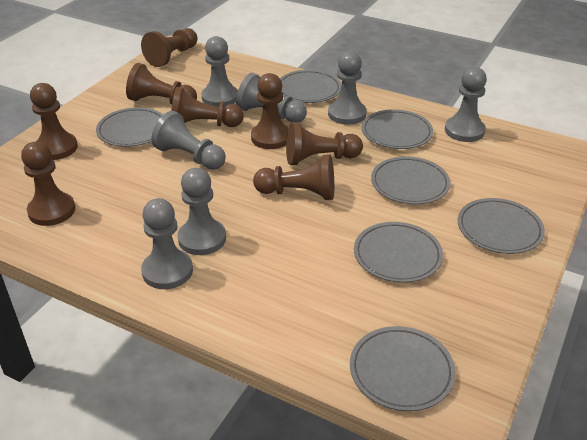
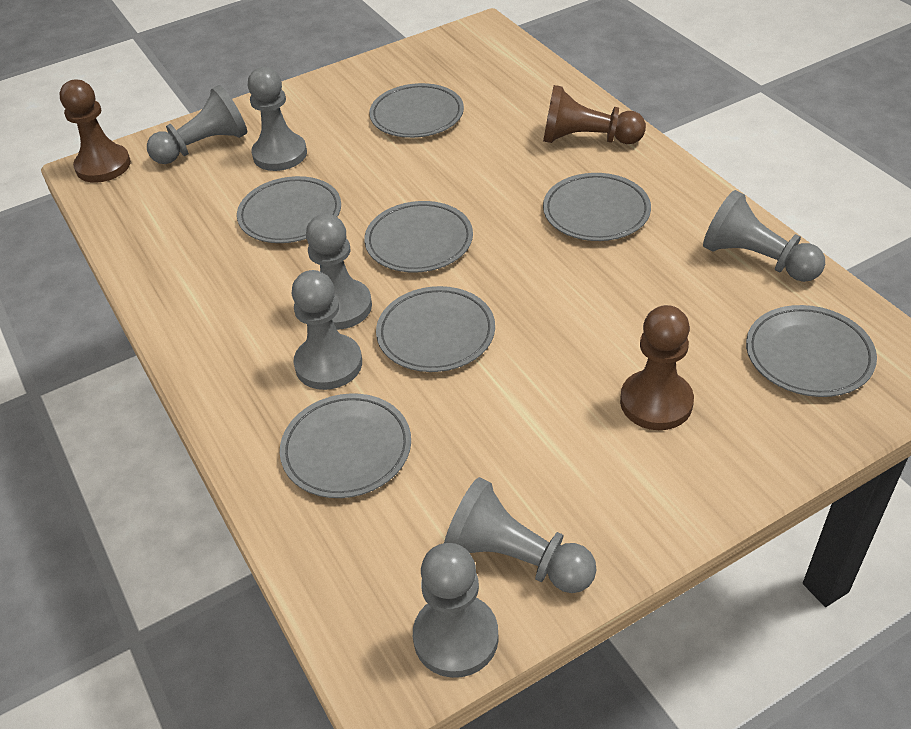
brown pawn: 8 -> 3

